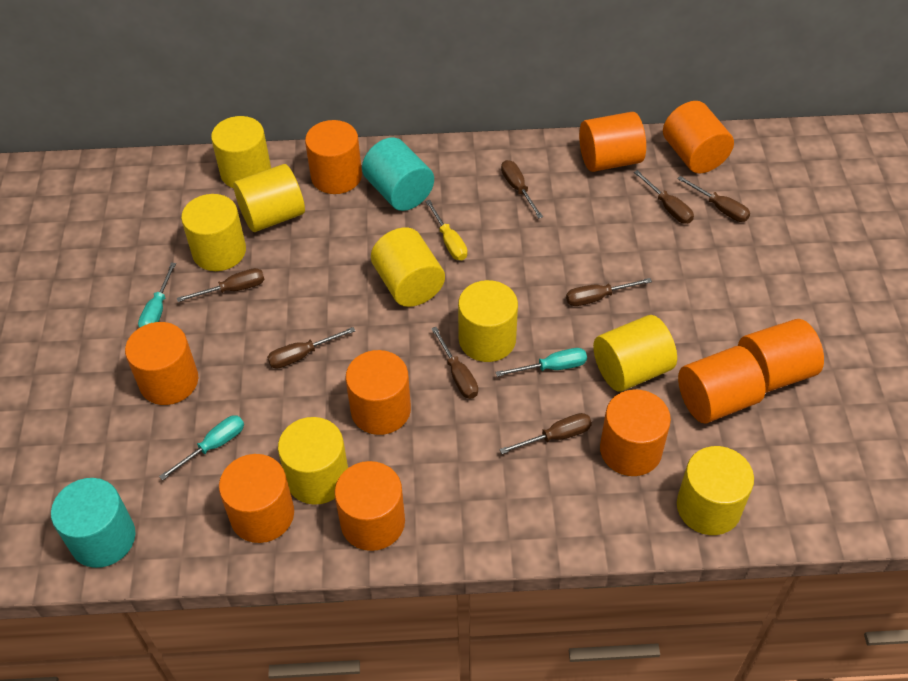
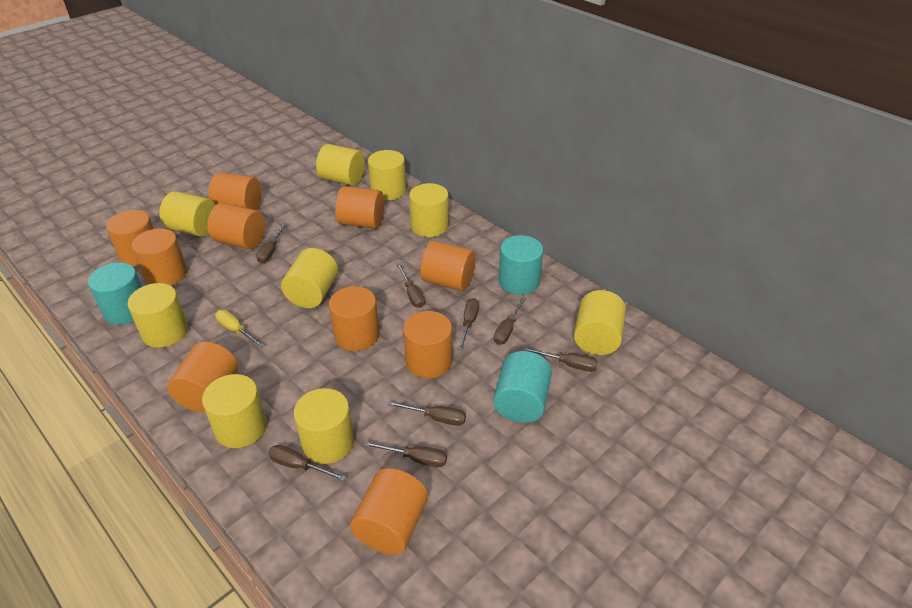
turquoise cylinder: 2 -> 3
turquoise screwdriver: 3 -> 0
yellow cylinder: 8 -> 9

